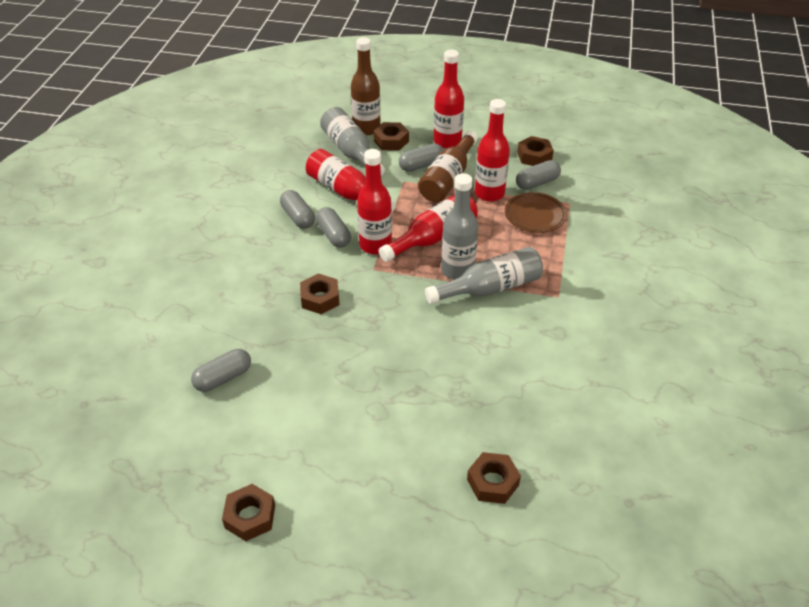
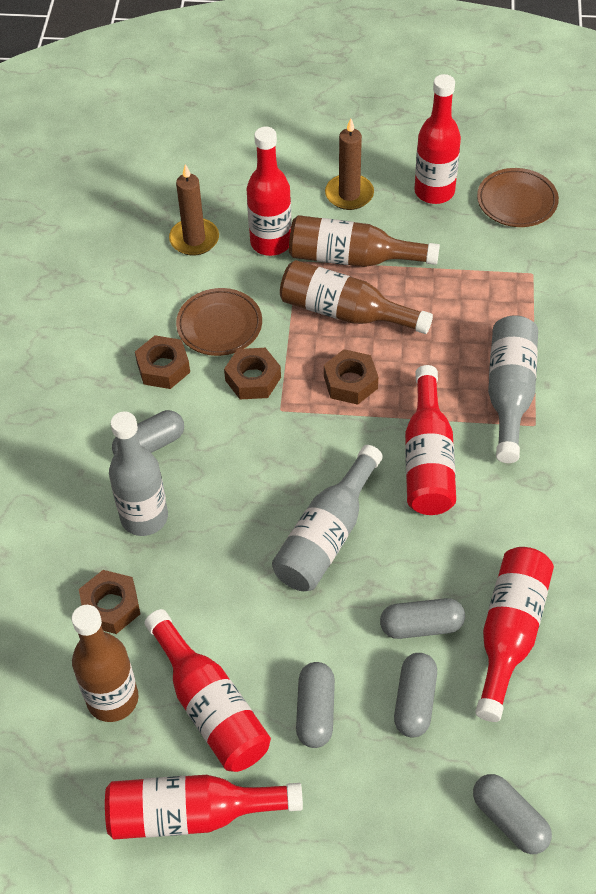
brown bottle: 2 -> 3
brown candle: 0 -> 2
brown nut: 5 -> 4
brown plate: 1 -> 2
red bottle: 5 -> 6

